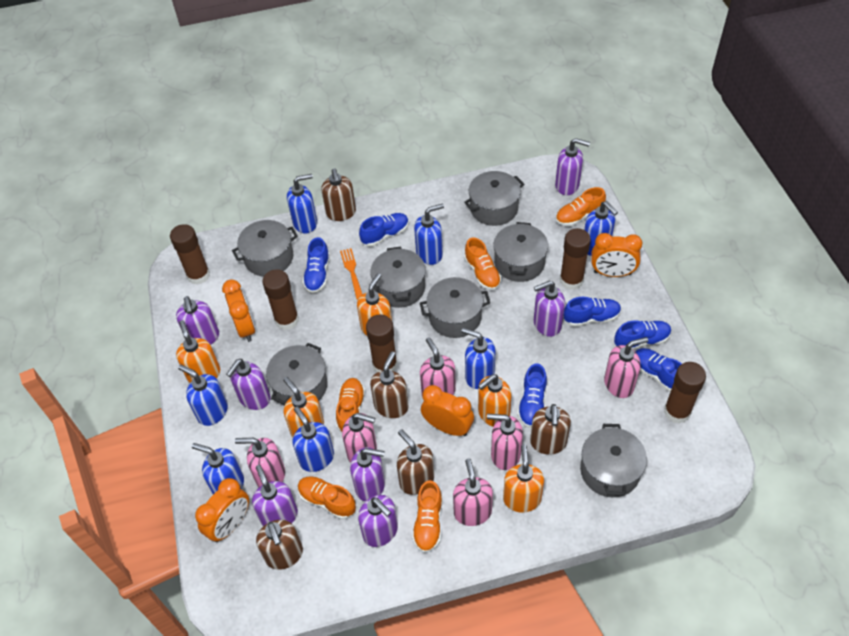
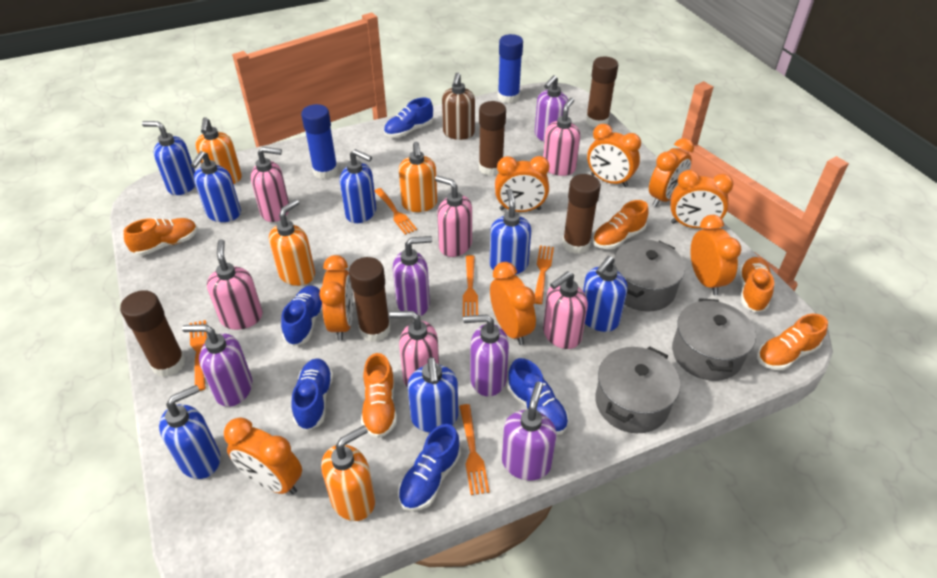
blue glue stick: 0 -> 2
blue shoe: 6 -> 5
brown soap dispenser: 5 -> 1
grey pot: 7 -> 3
orange clock: 4 -> 8
orange fork: 1 -> 5
orange soap dispenser: 5 -> 4
purple soap dispenser: 7 -> 5

